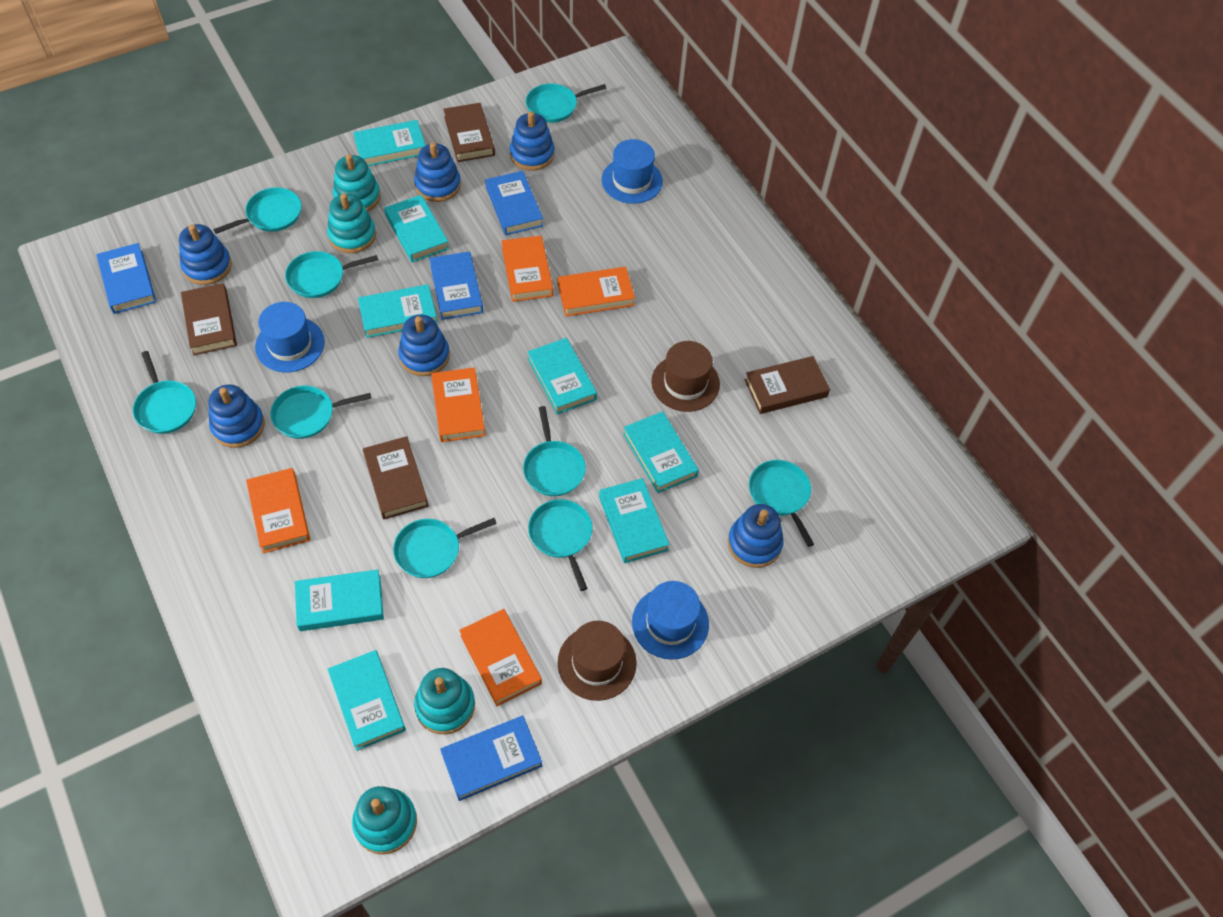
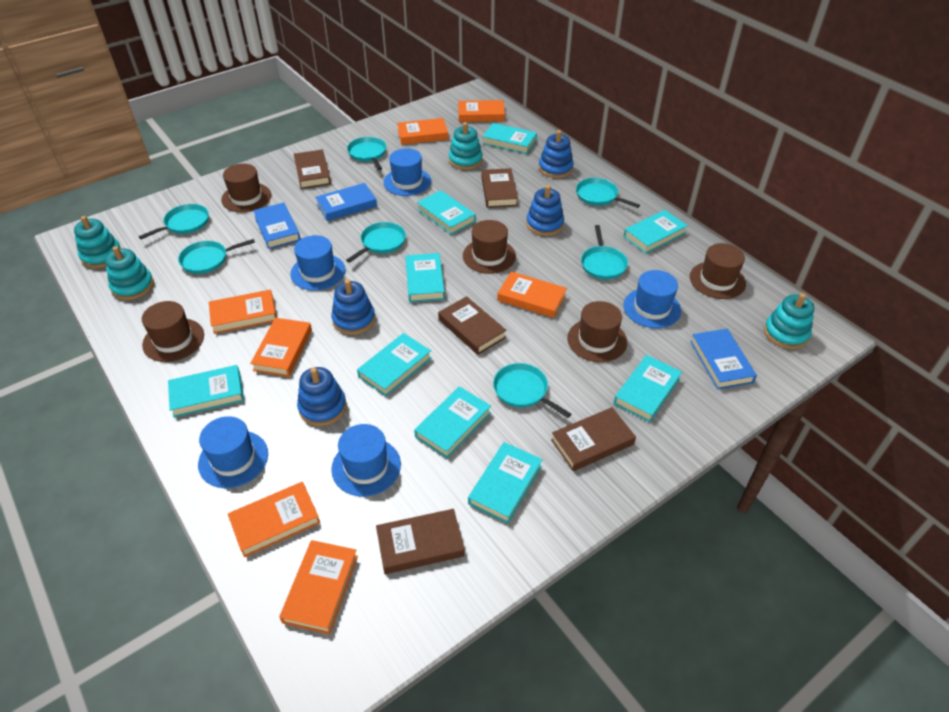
blue book: 4 -> 3
blue hat: 3 -> 5
blue stacking toy: 6 -> 4
brown book: 4 -> 5
brown hat: 2 -> 5
orange book: 5 -> 7
turquoise book: 8 -> 9
turquoise pan: 9 -> 7

